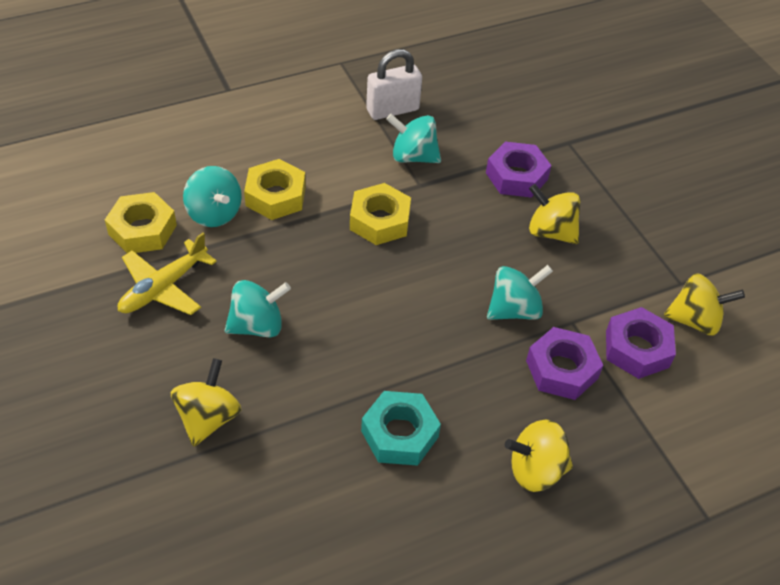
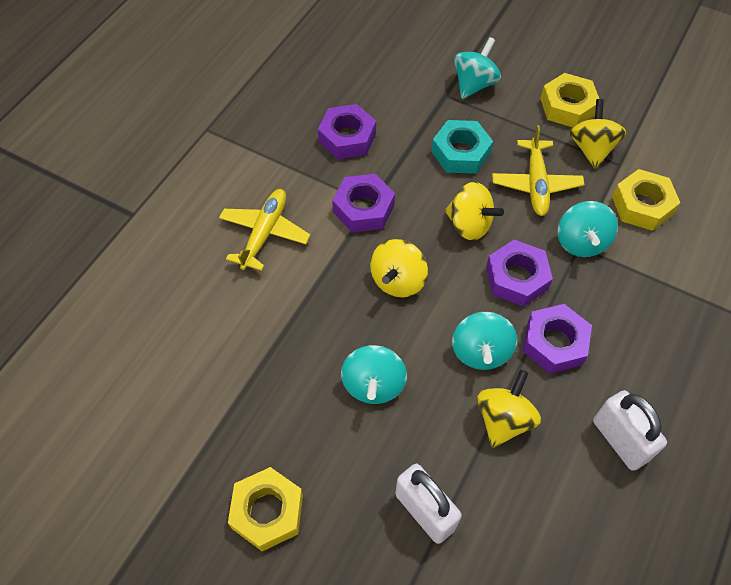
purple nut: 3 -> 4
white padlock: 1 -> 2
yellow plane: 1 -> 2

